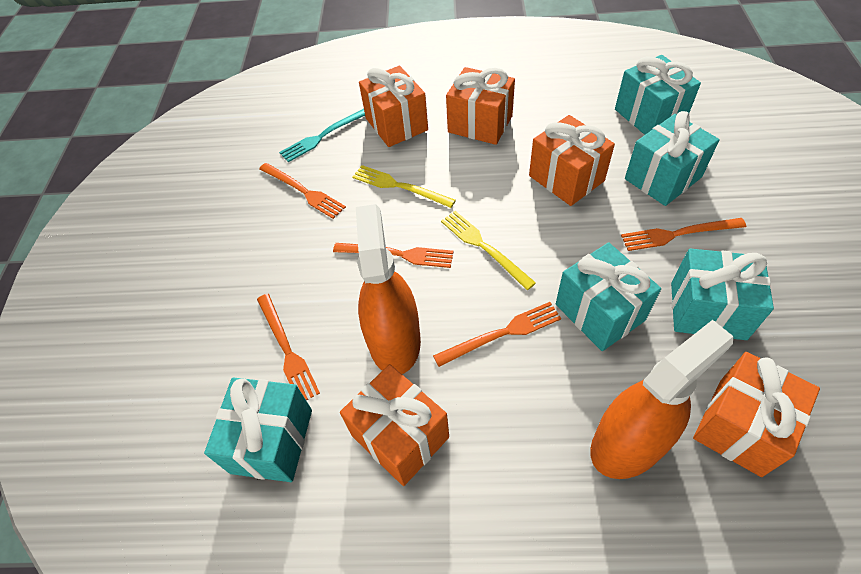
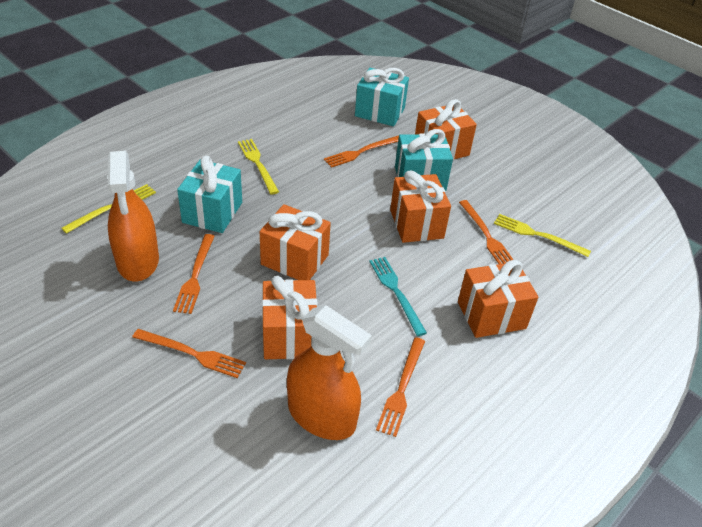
turquoise gift: 5 -> 3
yellow fork: 2 -> 3

